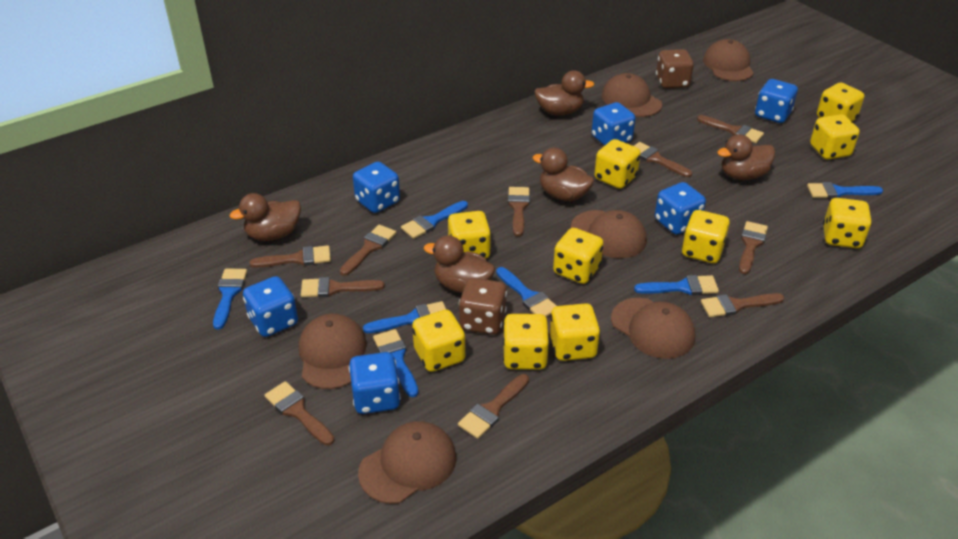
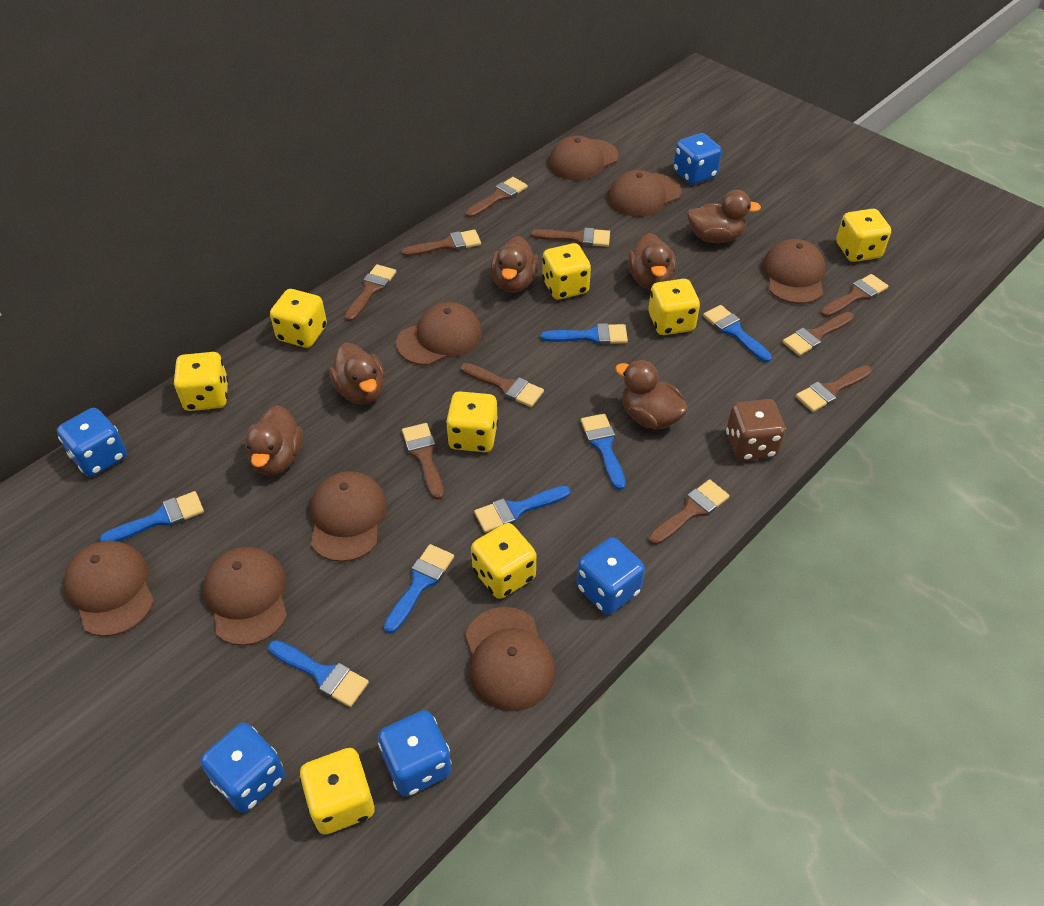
blue dice: 6 -> 5
brown cap: 6 -> 8
brown dice: 2 -> 1
brown duck: 5 -> 6
yellow dice: 10 -> 8

